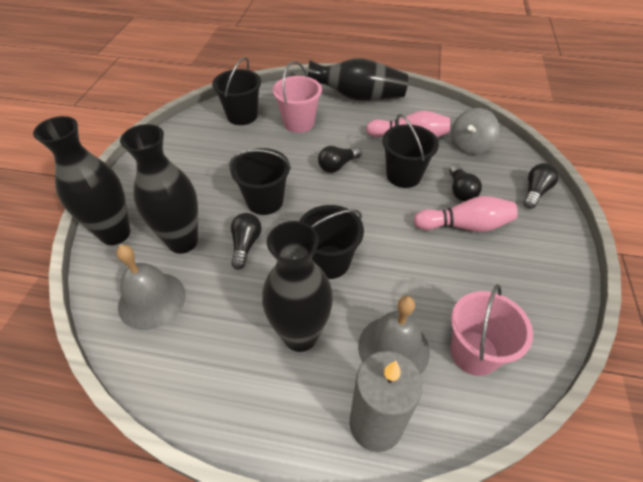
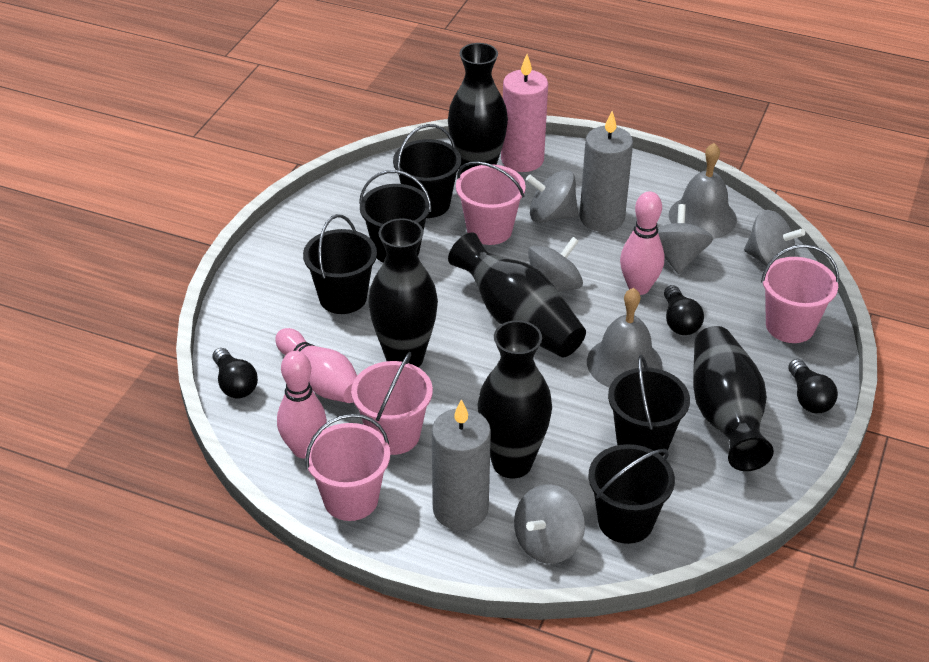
black bucket: 4 -> 5
black light bulb: 4 -> 3
black vase: 4 -> 5
grey candle: 1 -> 2
grey spinning top: 1 -> 5
pink bowling pin: 2 -> 3
pink bucket: 2 -> 4
pink candle: 0 -> 1

